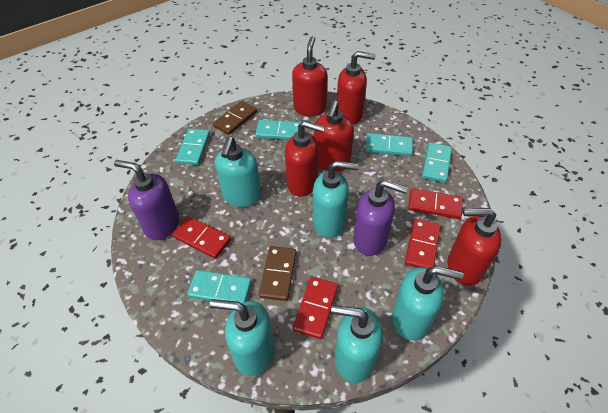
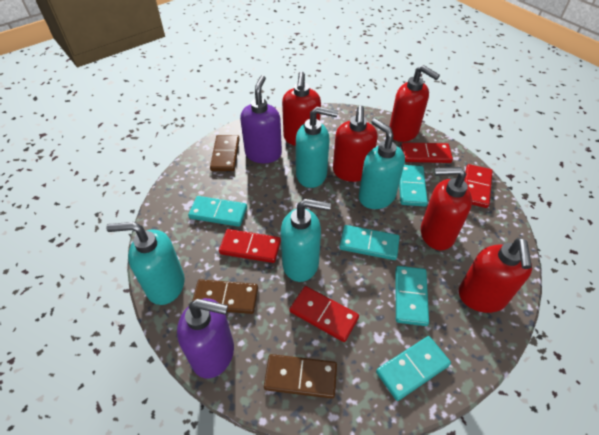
brown domino: 2 -> 3
turquoise soap dispenser: 5 -> 4

